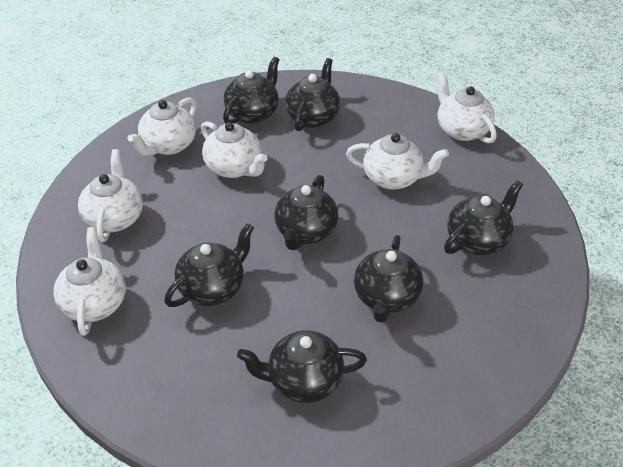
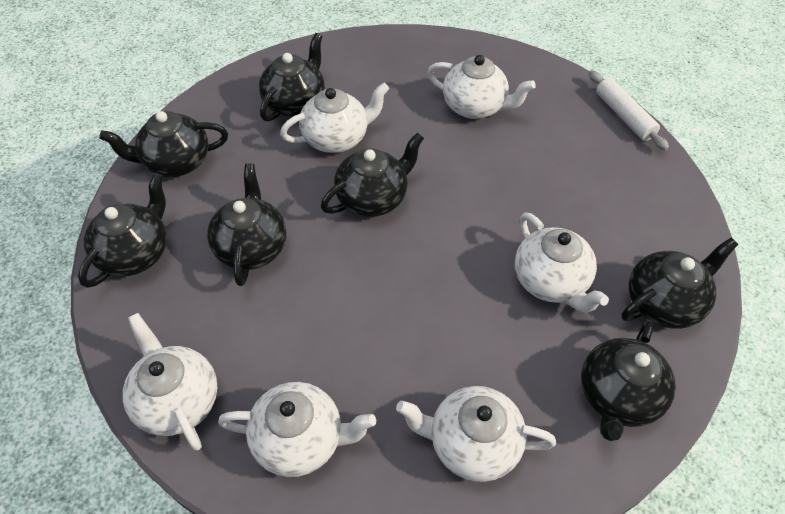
white rolling pin: 0 -> 1

